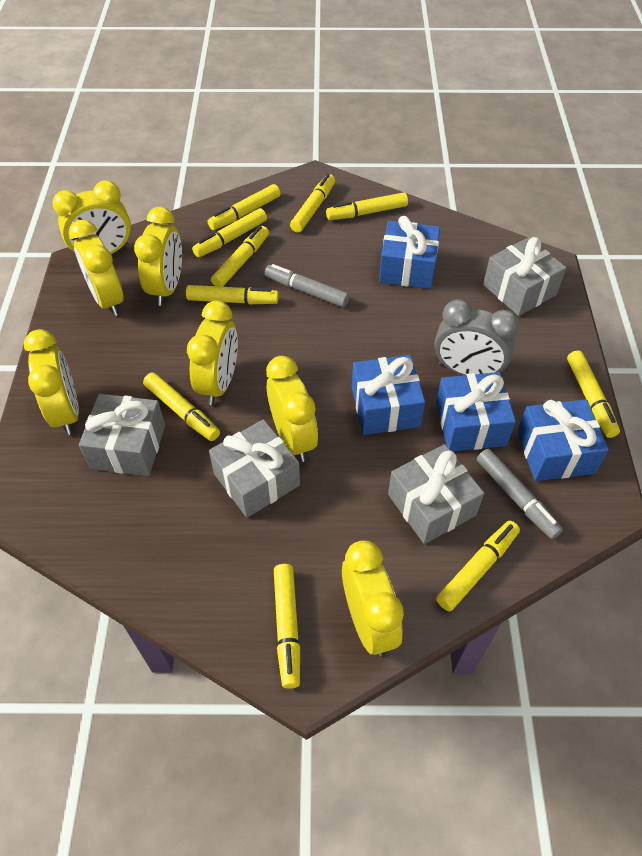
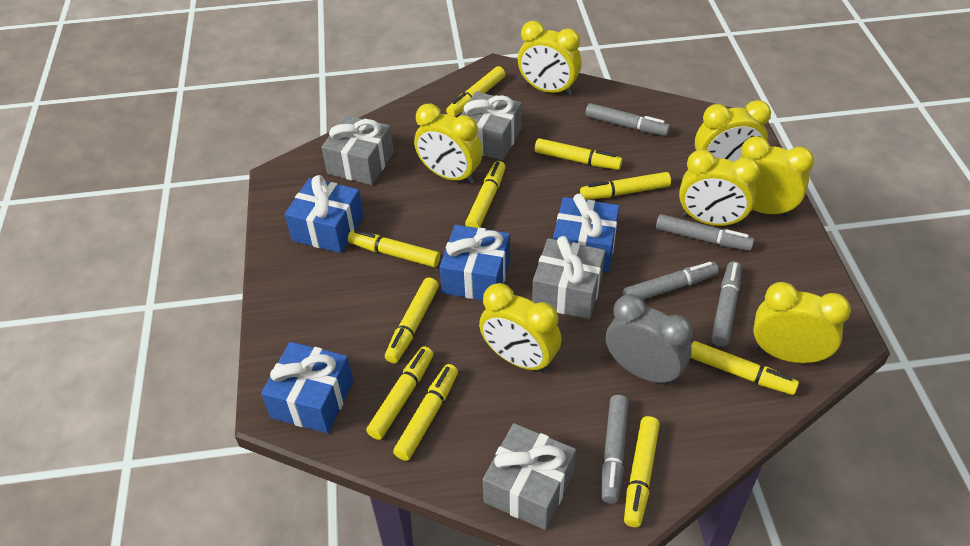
grey marker: 2 -> 5

